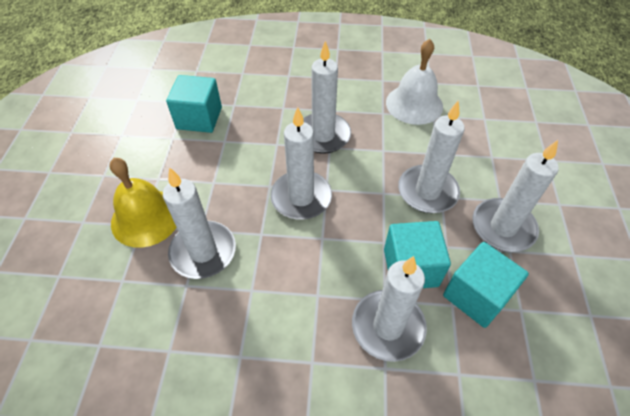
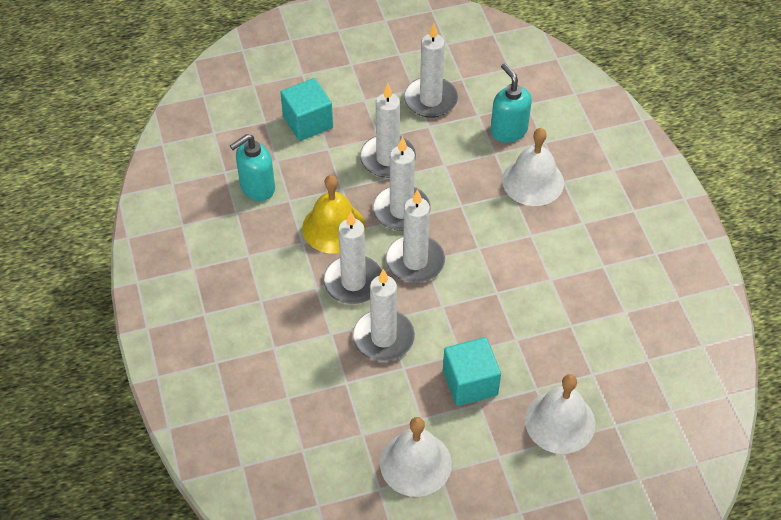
turquoise cube: 3 -> 2
turquoise soap dispenser: 0 -> 2
white bell: 1 -> 3

